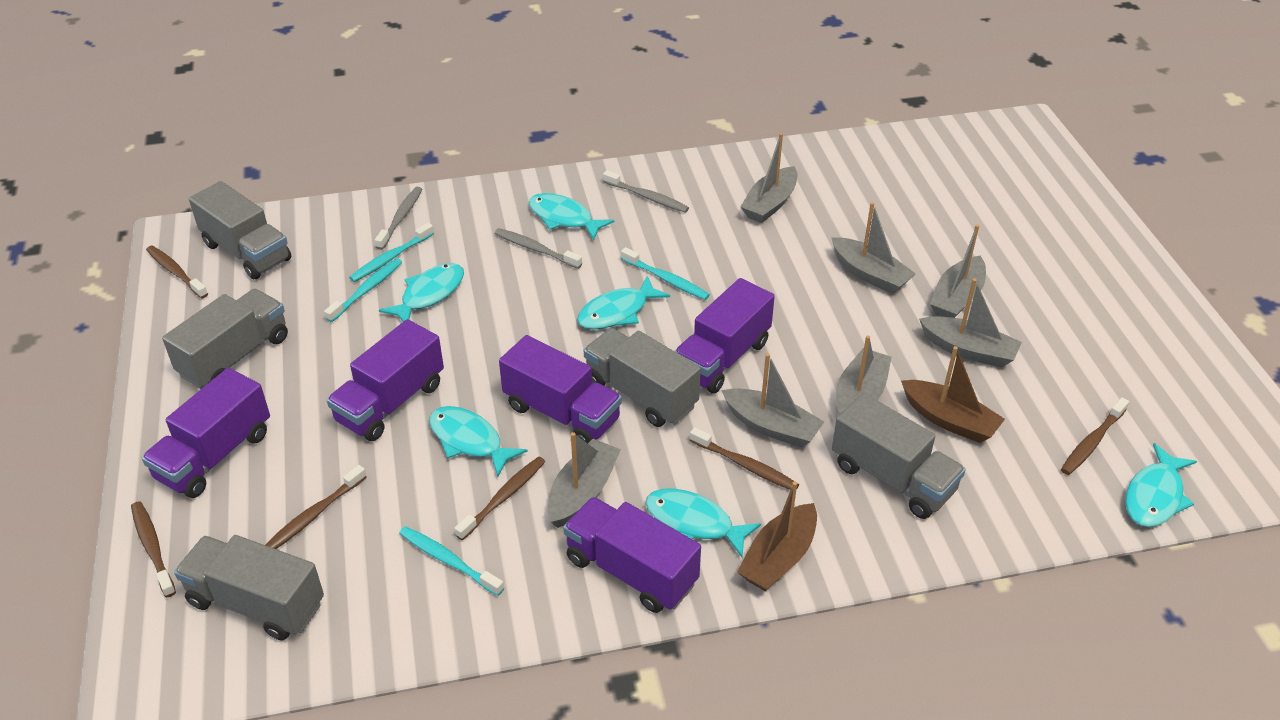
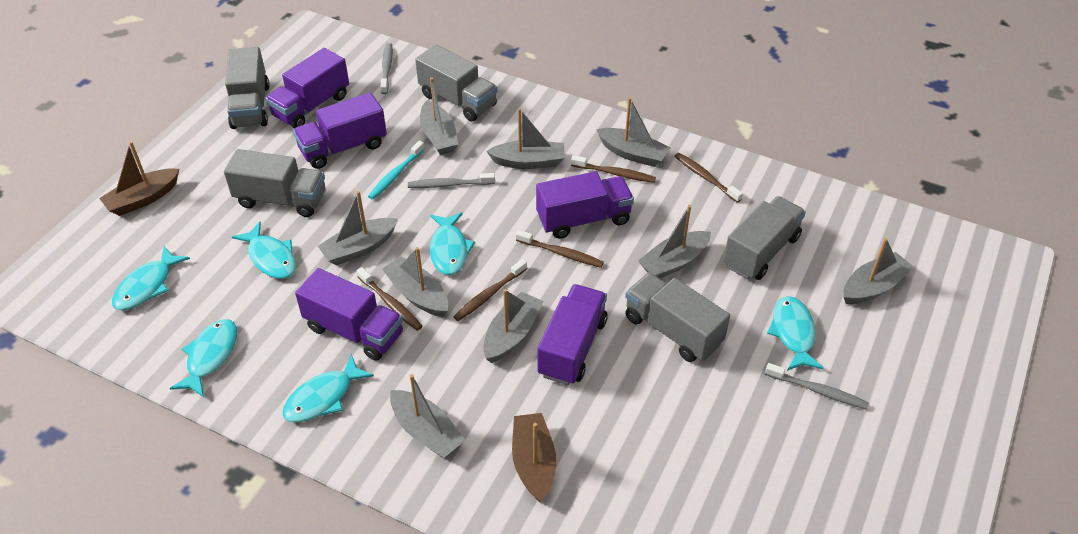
brown toothbrush: 6 -> 5
grey boat: 7 -> 9
turquoise toothbrush: 4 -> 1

